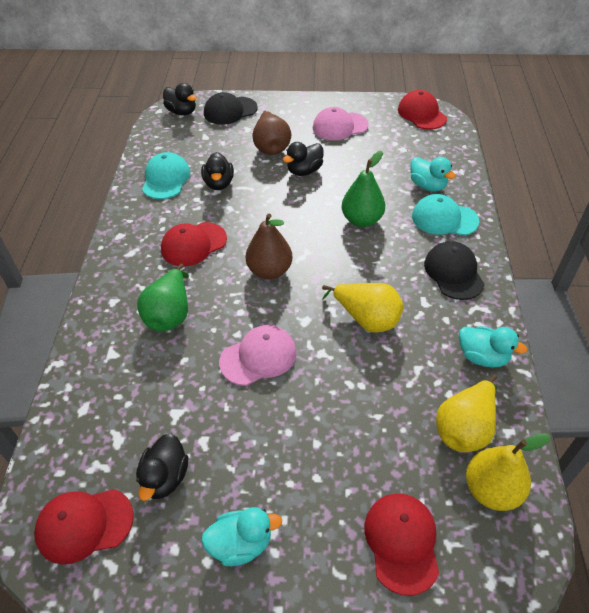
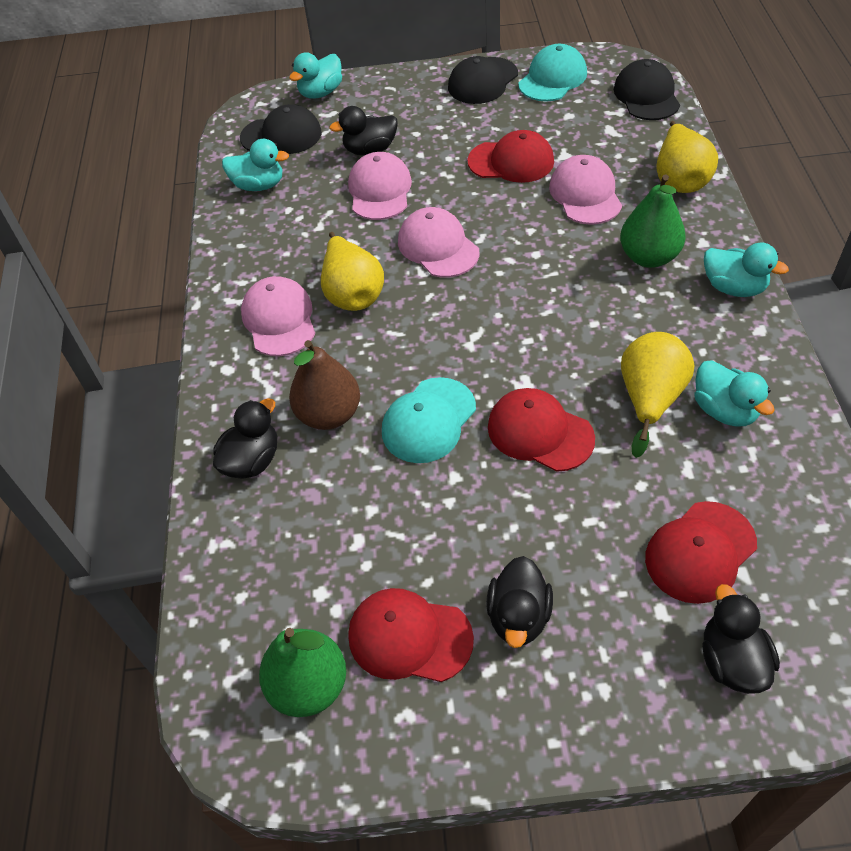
black cap: 2 -> 3
brown pear: 2 -> 1
pink cap: 2 -> 4
turquoise duck: 3 -> 4

